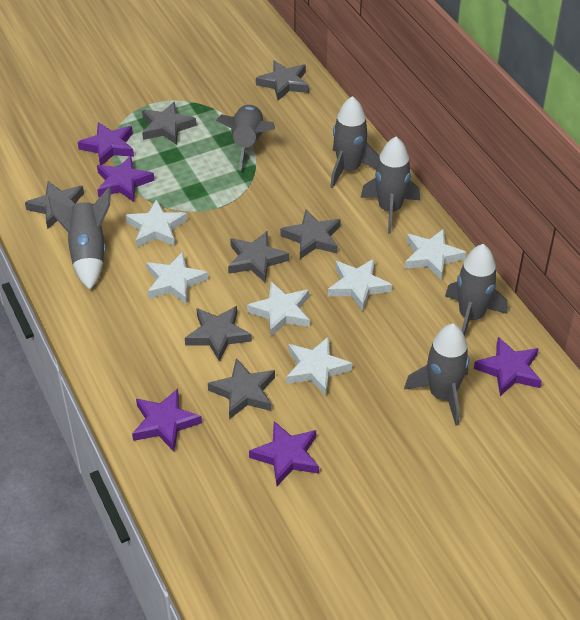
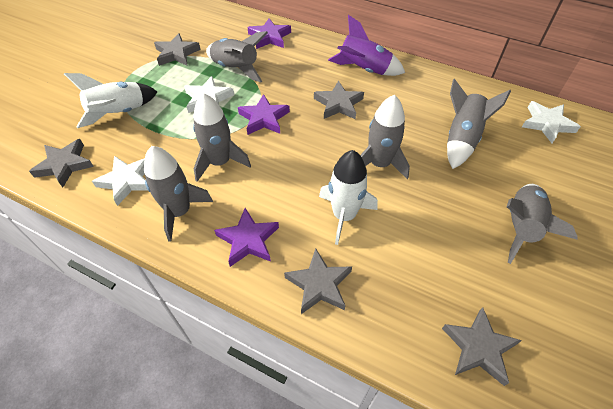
grey star: 7 -> 5
purple rocket: 0 -> 1
purple star: 5 -> 3
white rocket: 0 -> 2
white star: 6 -> 3

